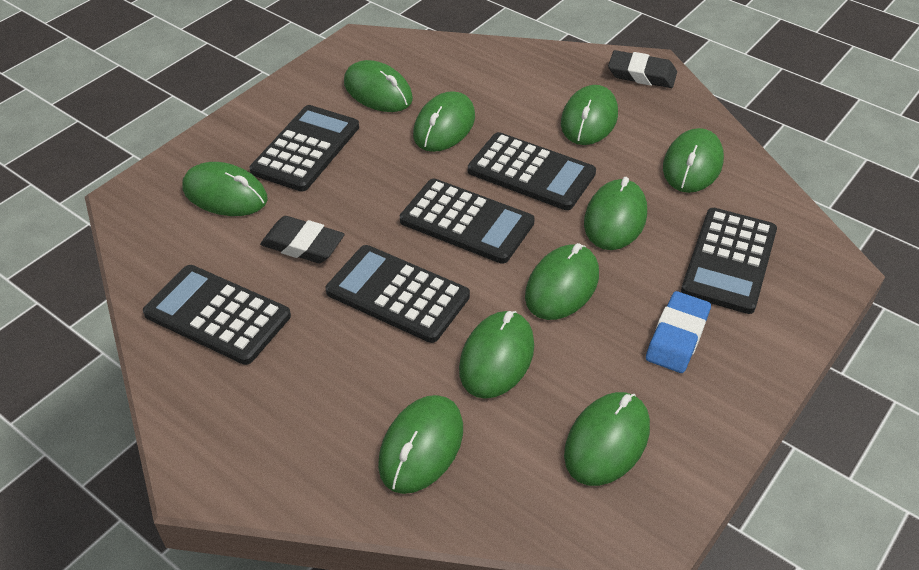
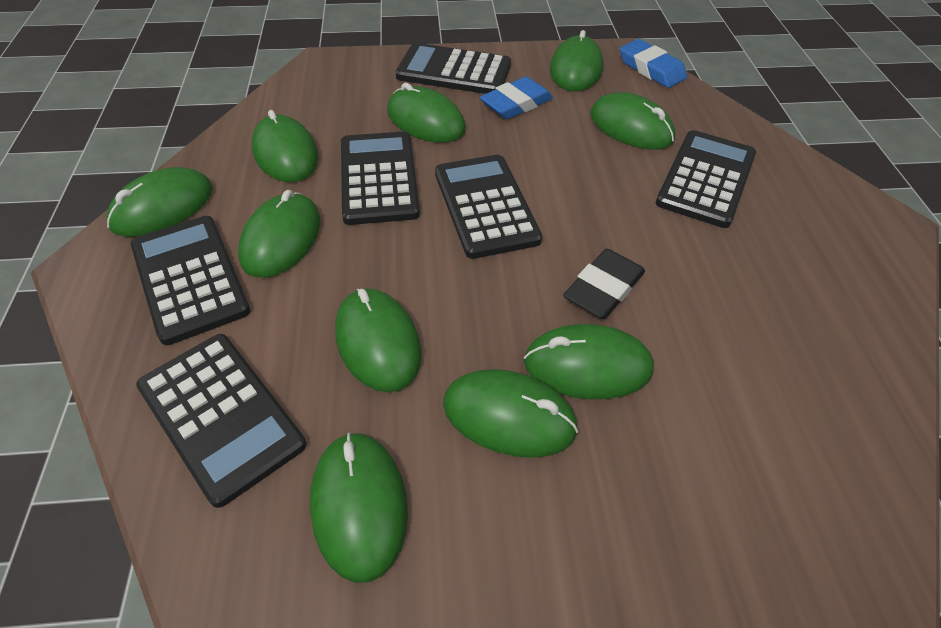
black eraser: 2 -> 1
blue eraser: 1 -> 2

